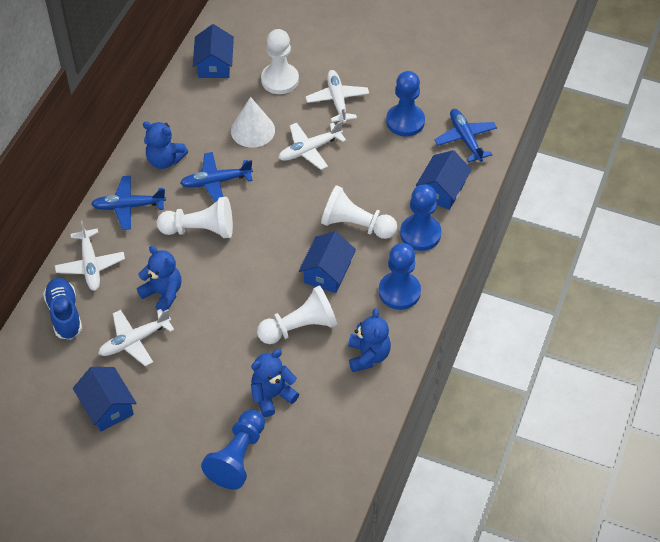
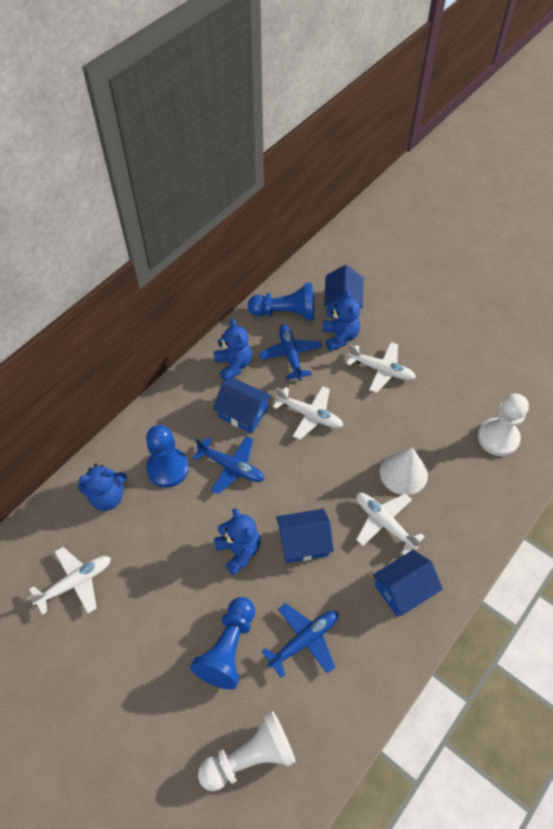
blue pawn: 4 -> 3
blue shoe: 1 -> 0
white pawn: 4 -> 2

